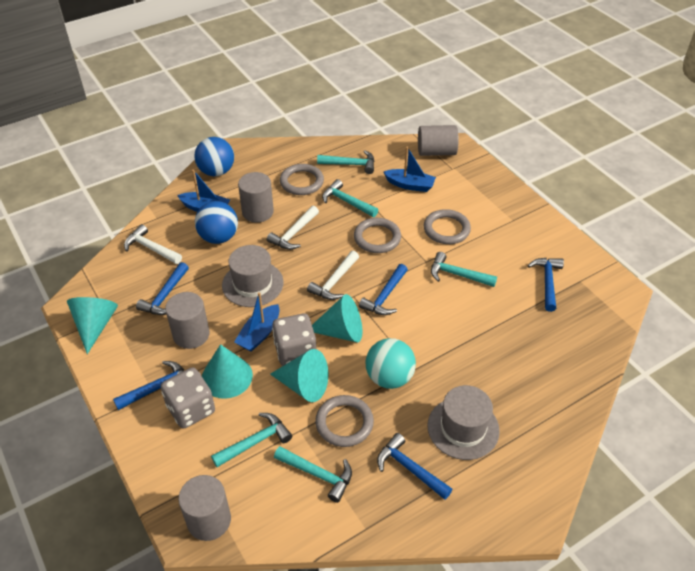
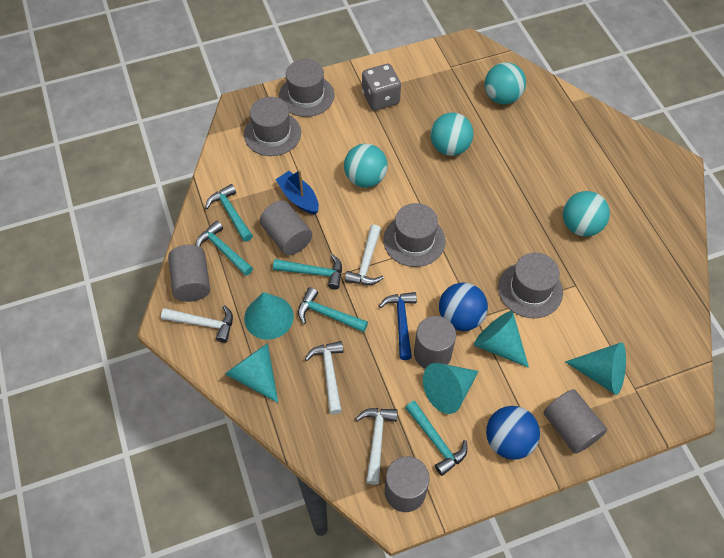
blue boat: 3 -> 1
blue hammer: 5 -> 1
grey cylinder: 4 -> 5
grey dice: 2 -> 1
grey hat: 2 -> 4
grey ring: 4 -> 0
turquoise ball: 1 -> 4
turquoise cone: 4 -> 5
white hammer: 3 -> 4

